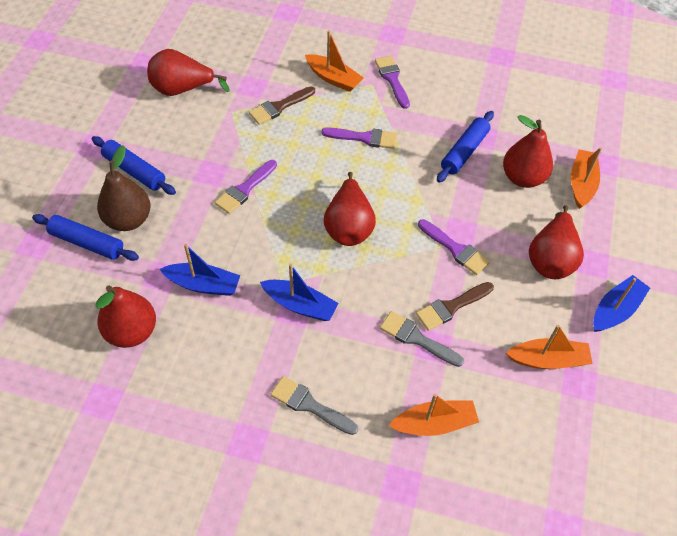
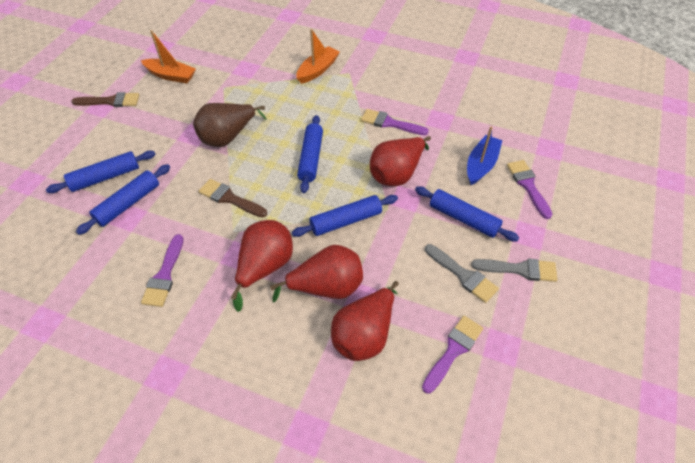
blue boat: 3 -> 1
blue rolling pin: 3 -> 5
orange boat: 4 -> 2
red pear: 5 -> 4

